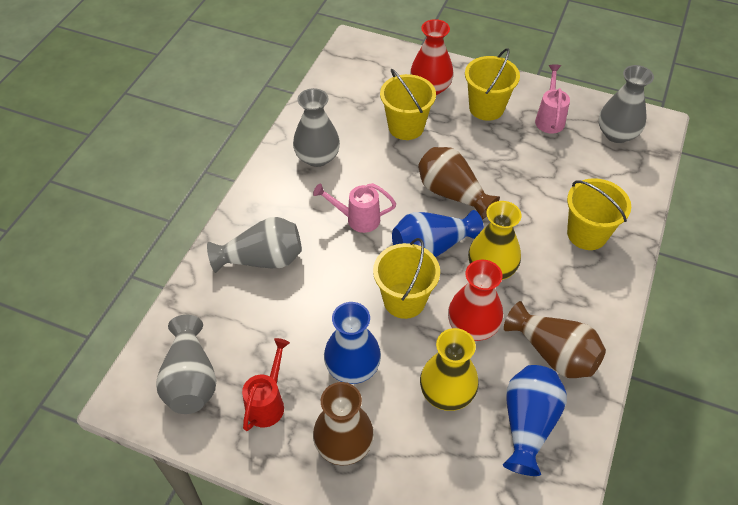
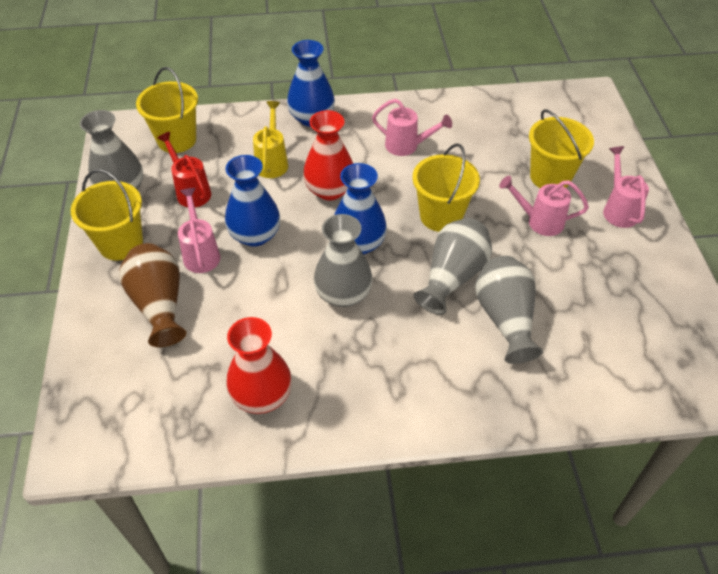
brown vase: 3 -> 1
pink watering can: 2 -> 4
yellow vase: 2 -> 0
yellow watering can: 0 -> 1

